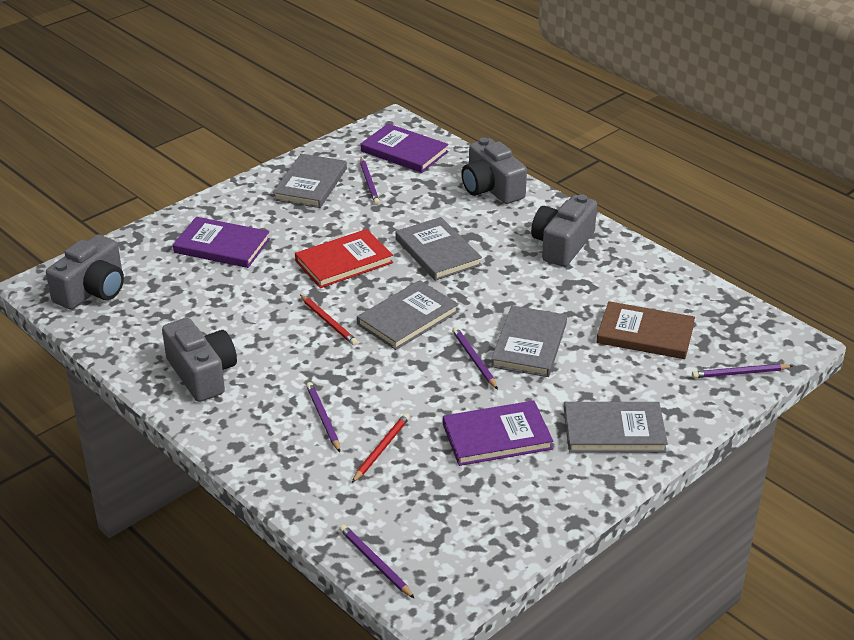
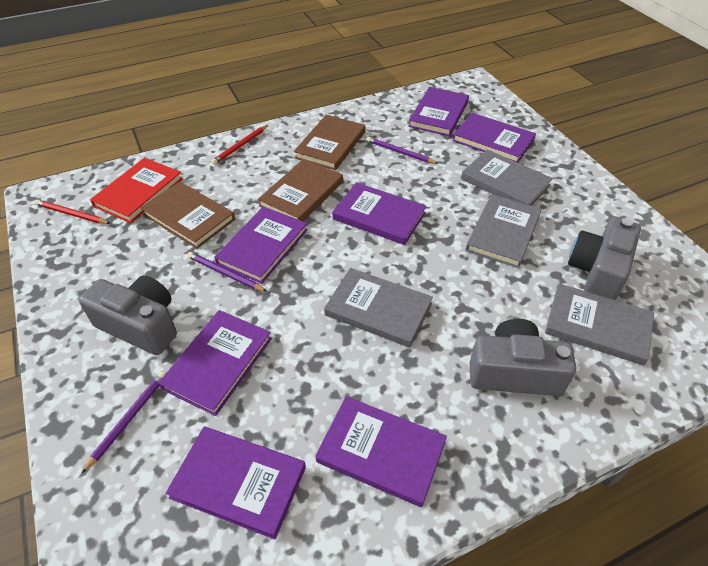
brown book: 1 -> 3
grey book: 5 -> 4
grey camera: 4 -> 3
purple book: 3 -> 7
purple pencil: 5 -> 3

